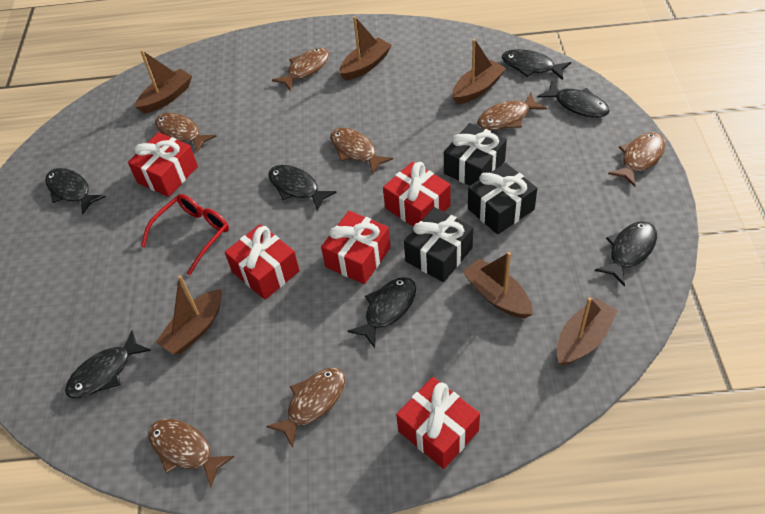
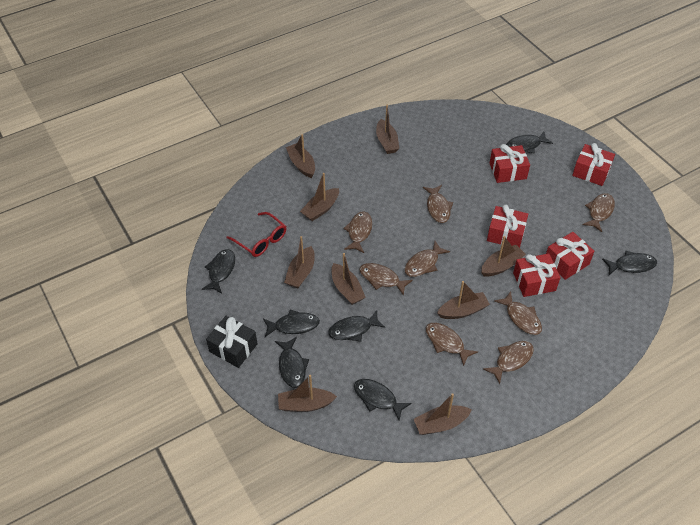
black gift: 3 -> 1
brown boat: 6 -> 9
brown fish: 7 -> 8

